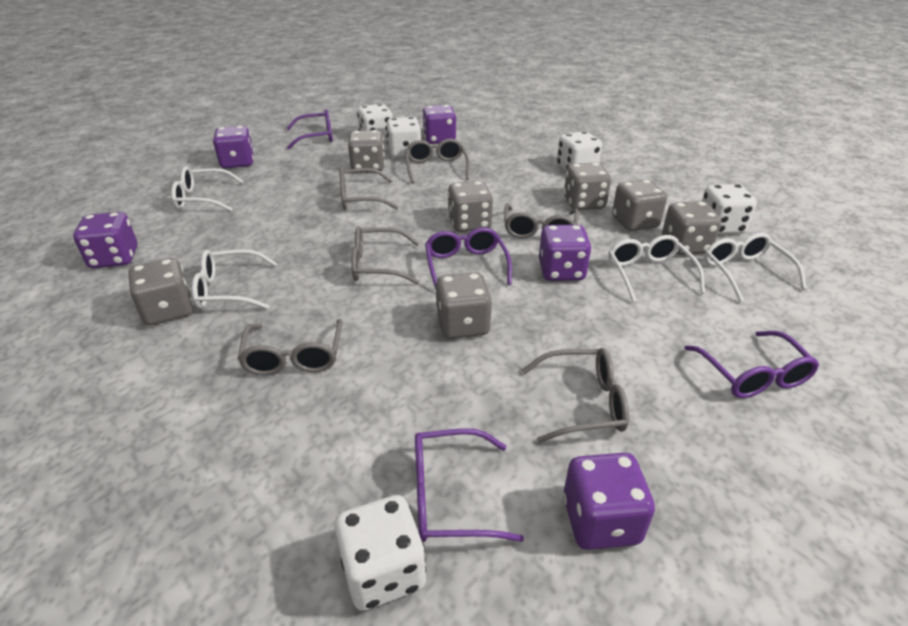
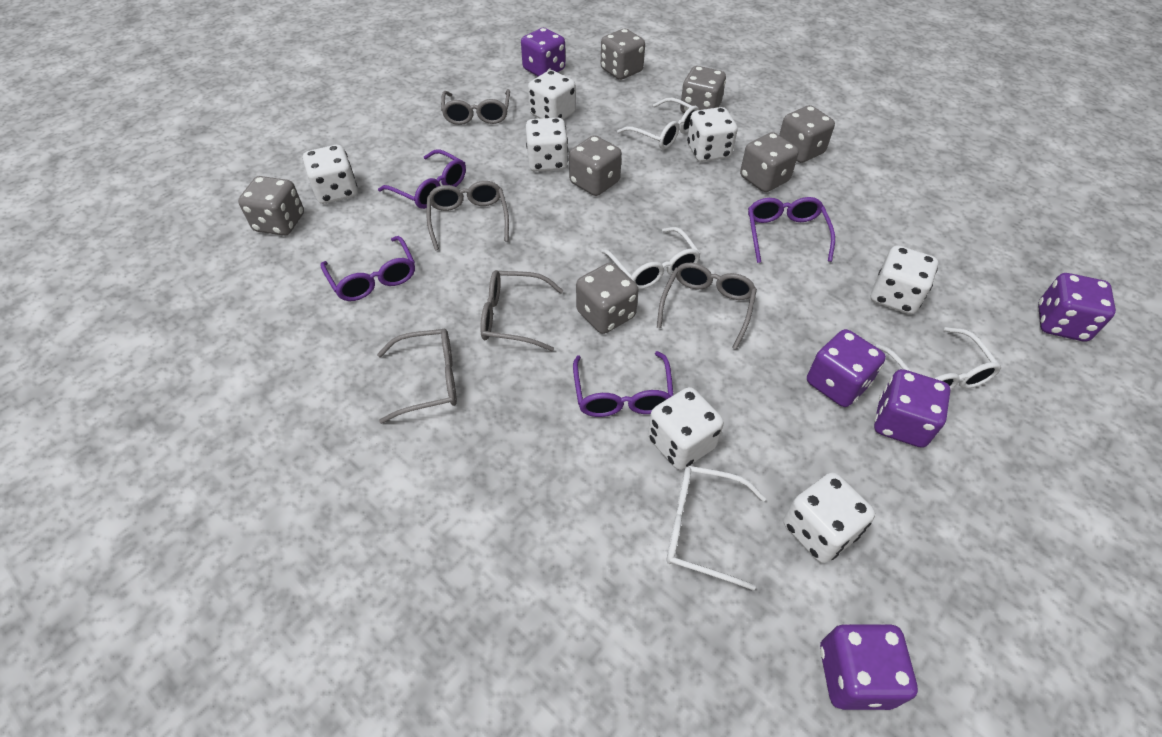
grey glasses: 6 -> 5
white dice: 5 -> 7

